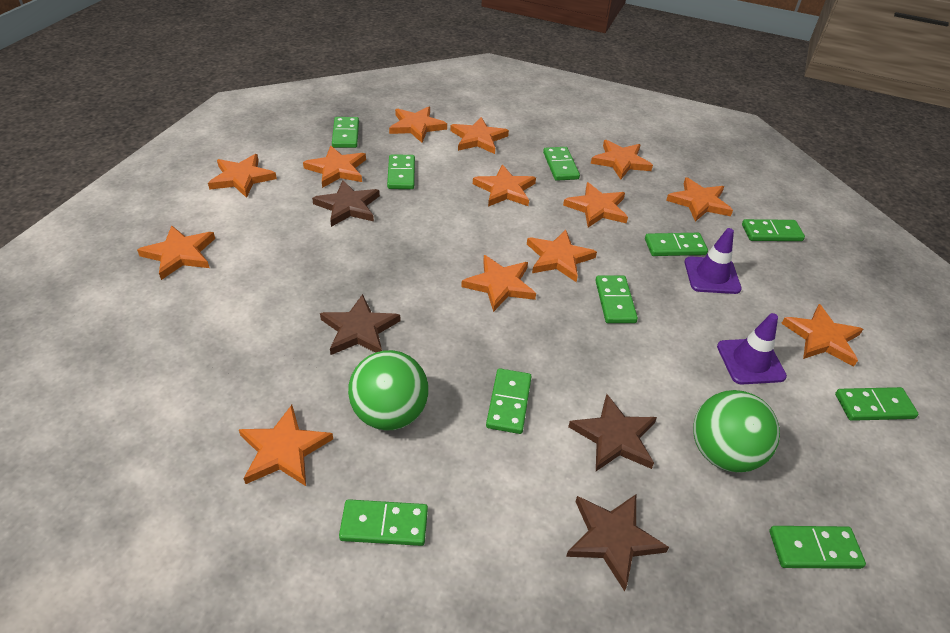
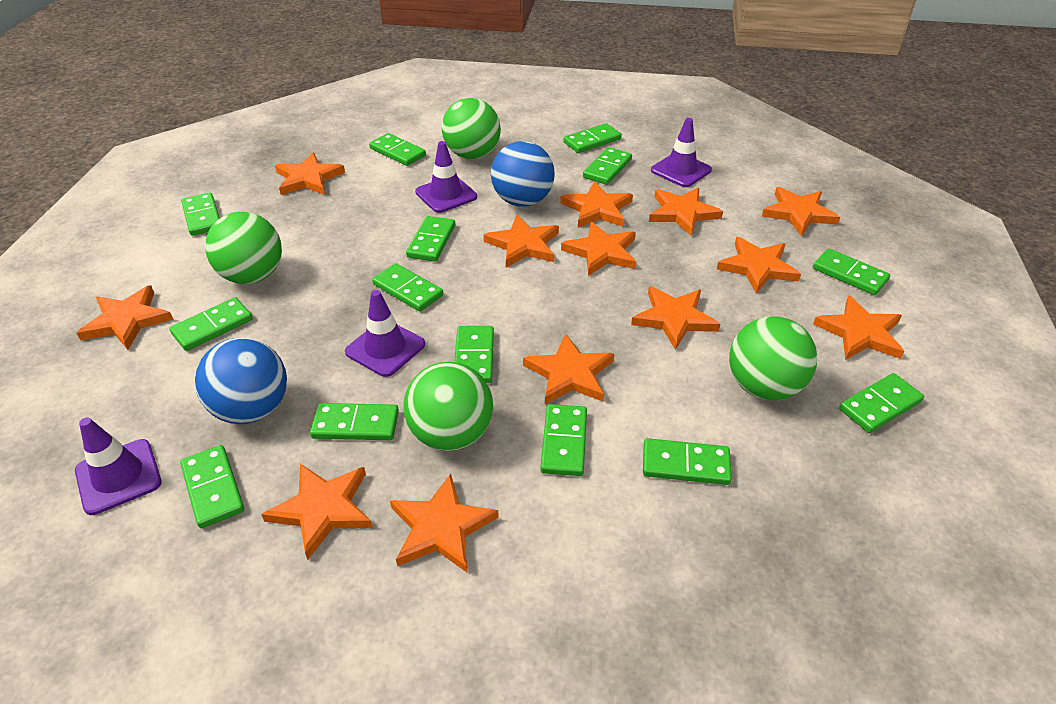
blue ball: 0 -> 2
brown star: 4 -> 0
green ball: 2 -> 4
green domino: 10 -> 14
purple traffic cone: 2 -> 4

